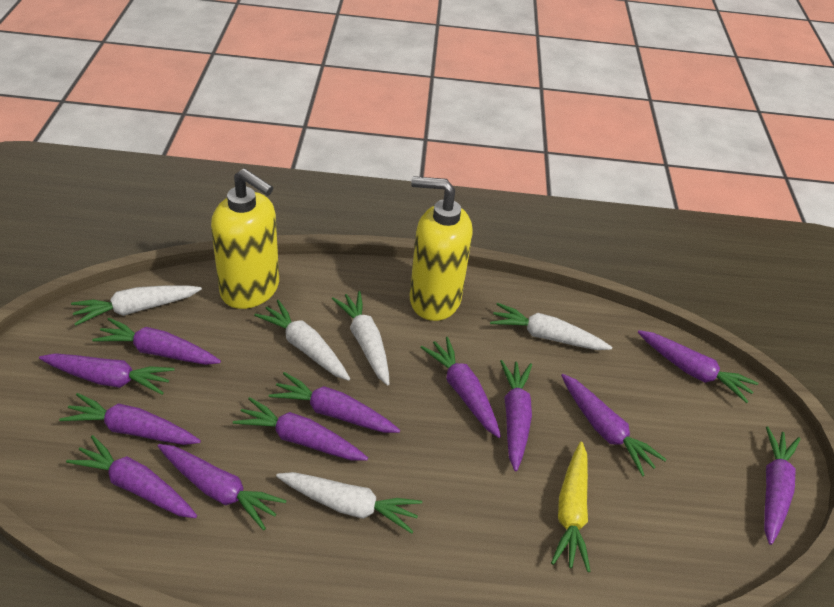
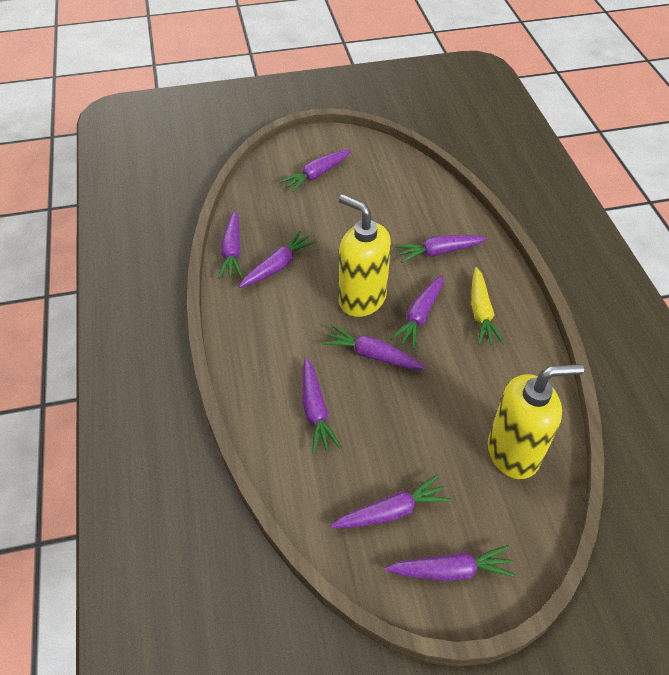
purple carrot: 12 -> 9
white carrot: 5 -> 0

